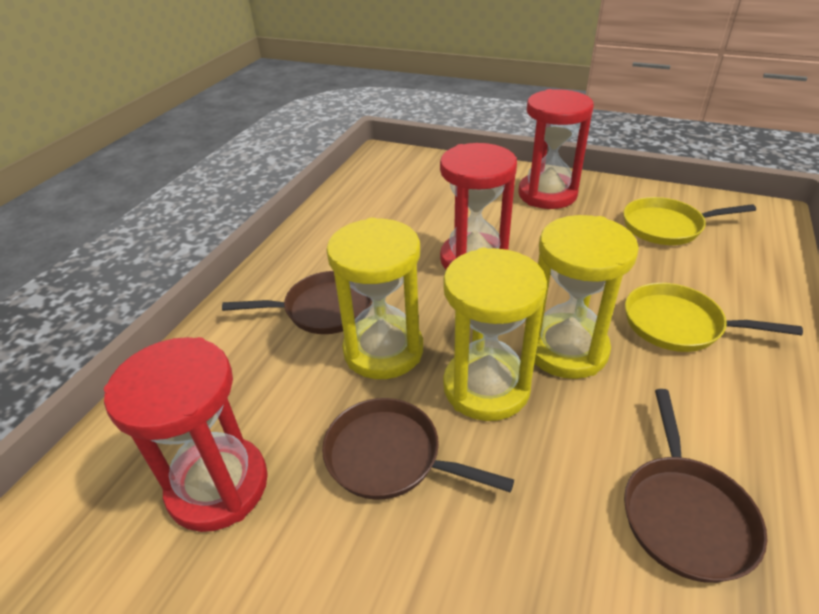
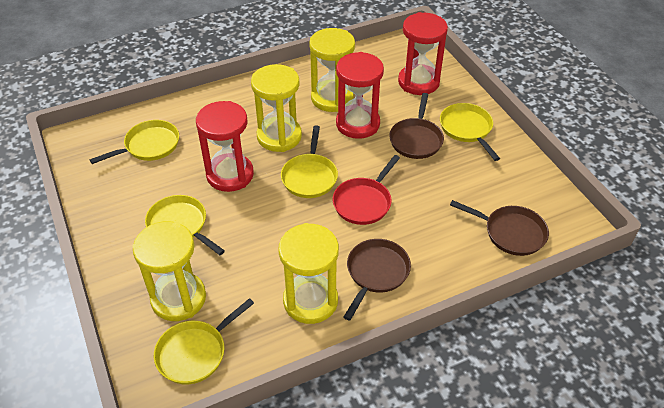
red pan: 0 -> 1
yellow hourglass: 3 -> 4
yellow pan: 2 -> 5

